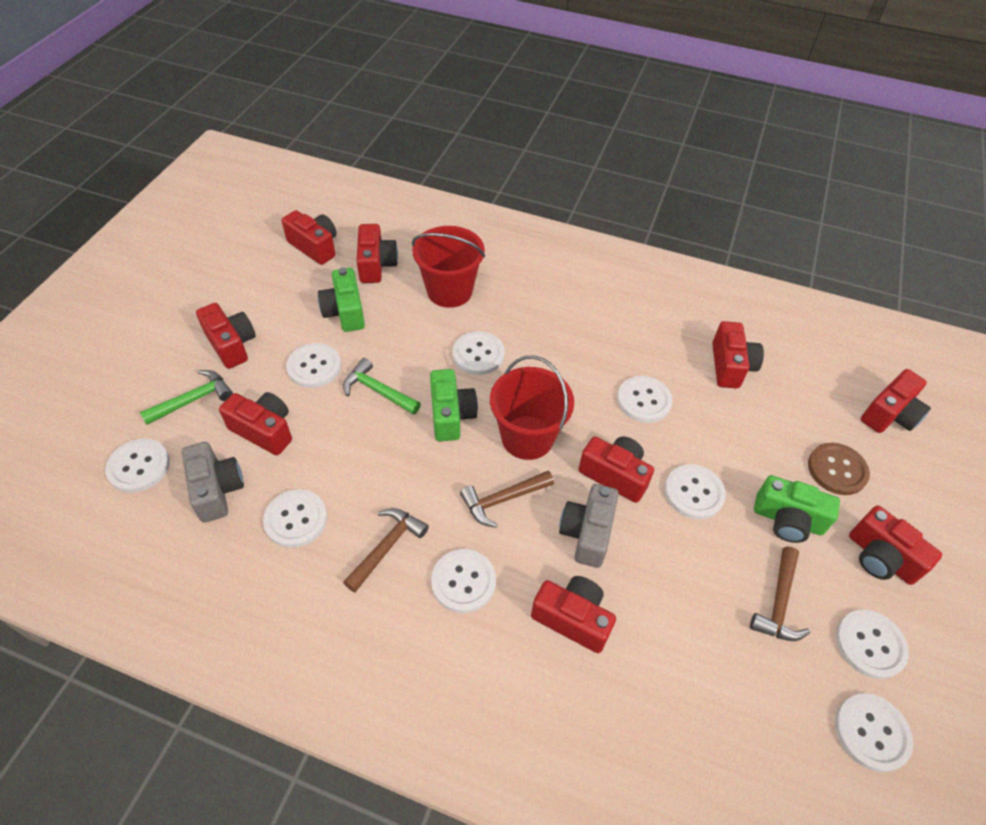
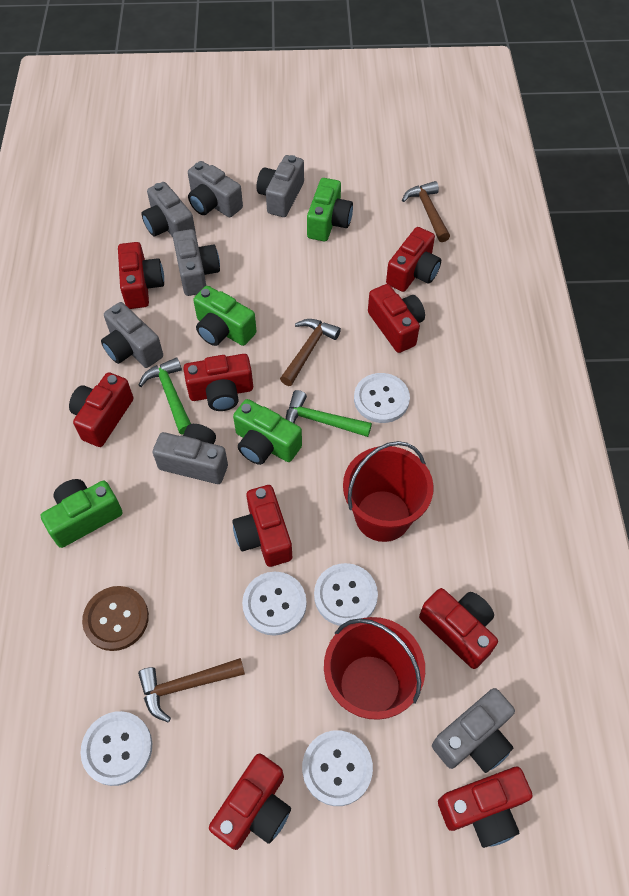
green camera: 3 -> 4
grey camera: 2 -> 7
white button: 9 -> 5

